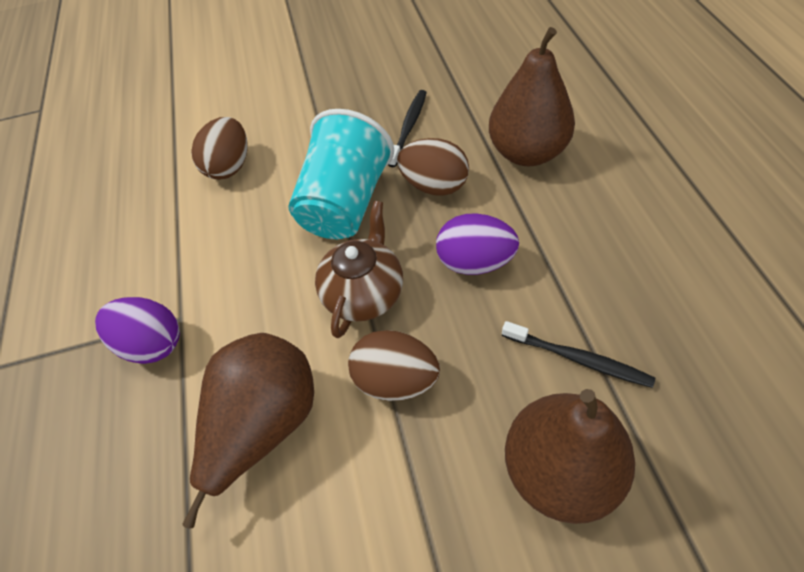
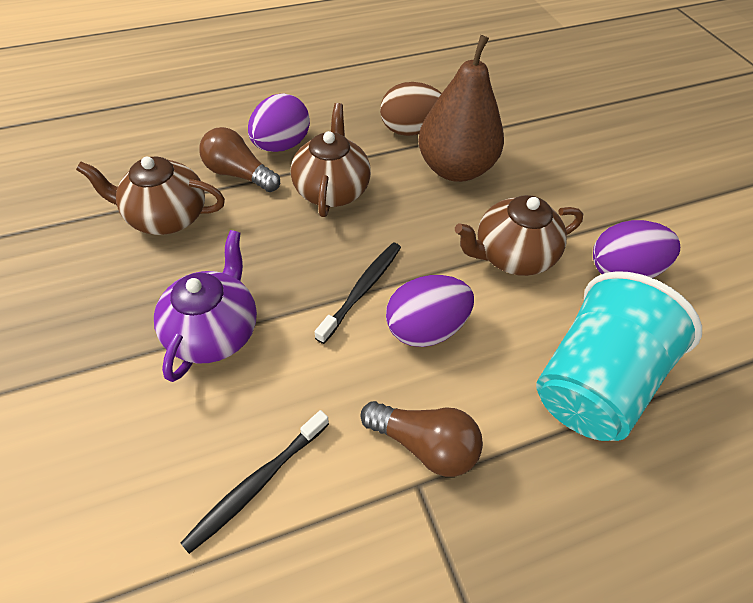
brown egg: 3 -> 1
brown light bulb: 0 -> 2
brown pear: 3 -> 1
brown teapot: 1 -> 3
purple egg: 2 -> 3
purple teapot: 0 -> 1

